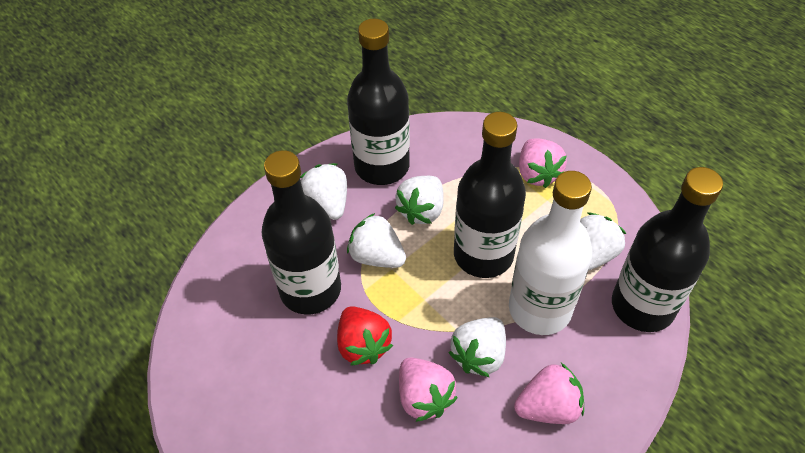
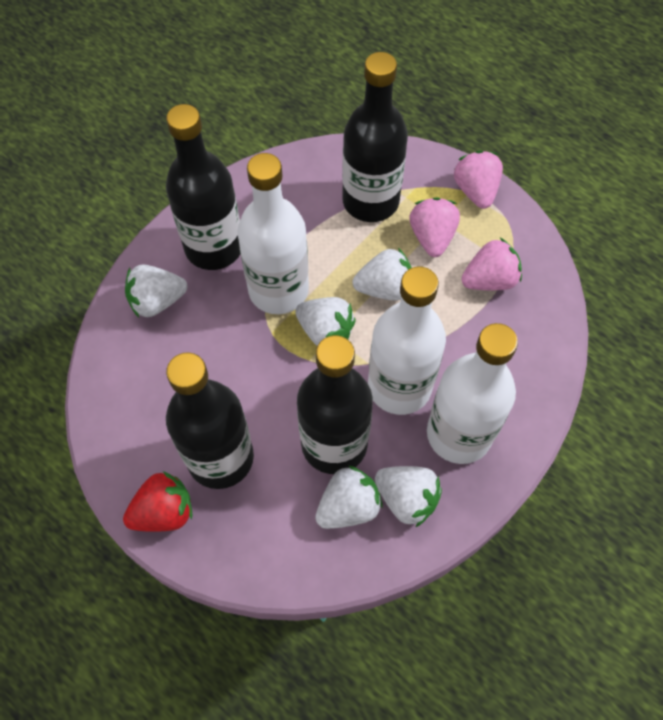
white bottle: 1 -> 3

